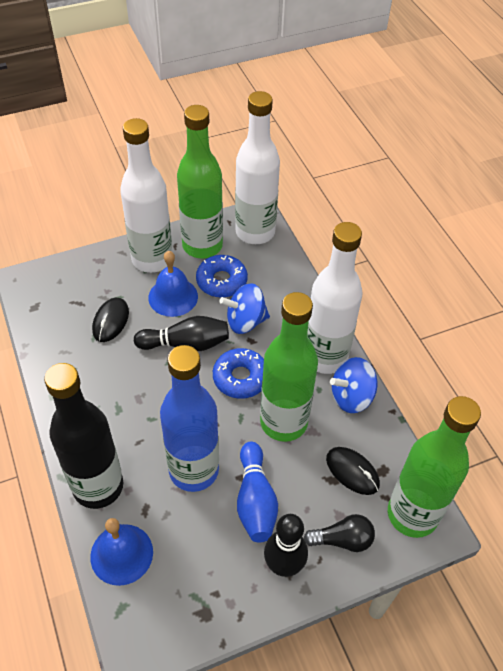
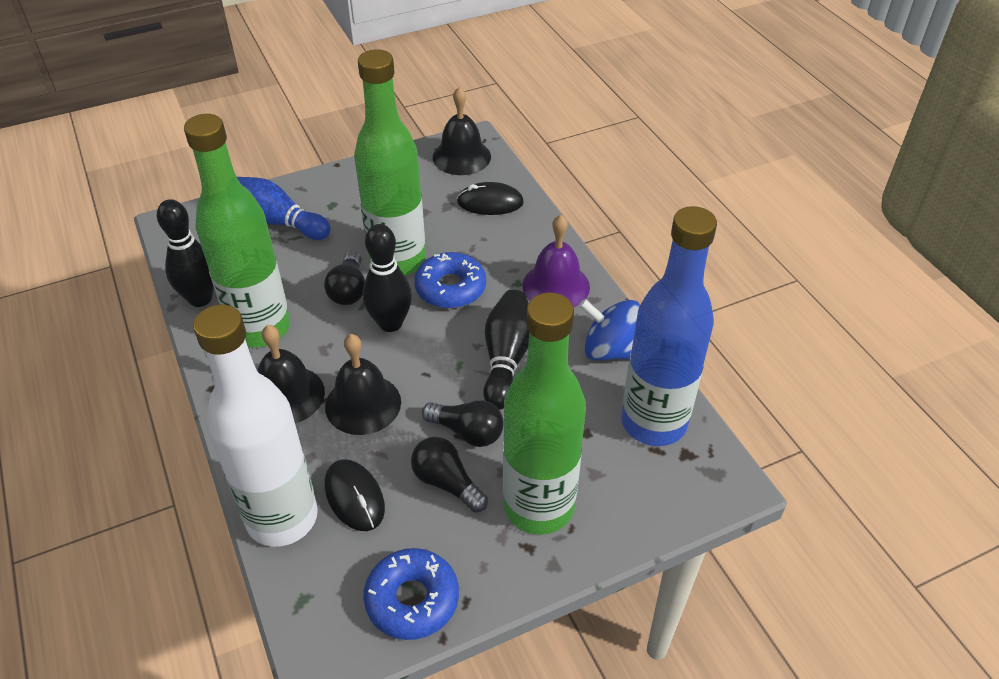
black bell: 0 -> 3
black bottle: 1 -> 0
black bowling pin: 2 -> 3
black light bulb: 1 -> 3
blue bell: 2 -> 0
blue spinning top: 2 -> 1
purple bell: 0 -> 1
white bottle: 3 -> 1

